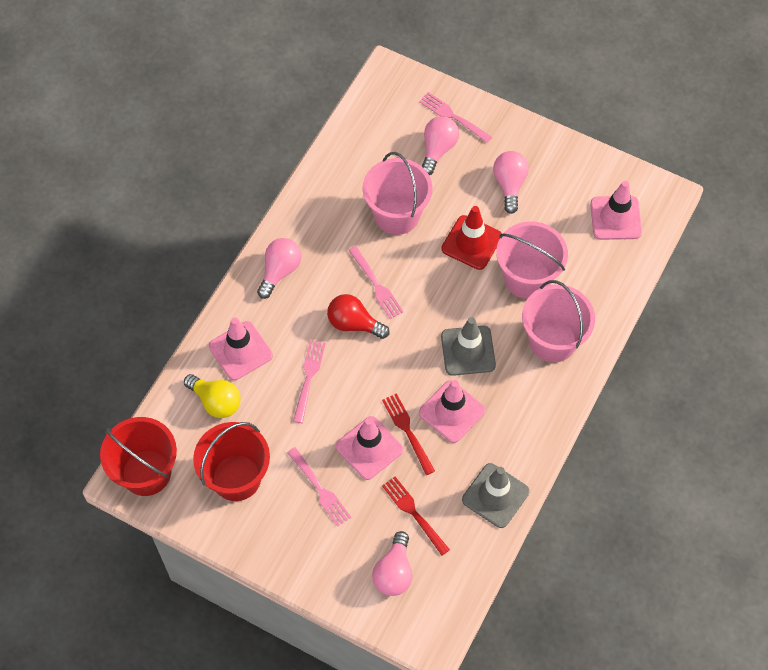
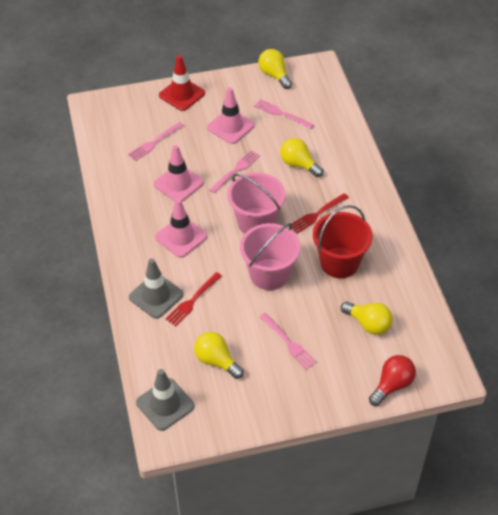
pink bucket: 3 -> 2
pink light bulb: 4 -> 0
pink traffic cone: 4 -> 3
red bucket: 2 -> 1
yellow light bulb: 1 -> 4

